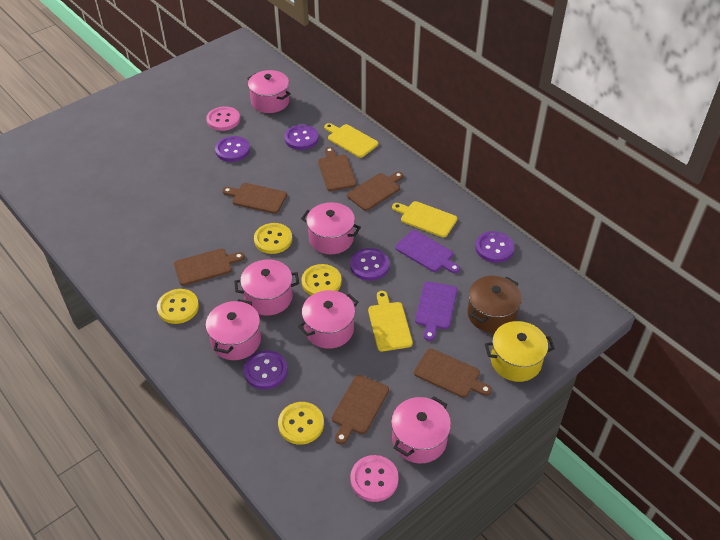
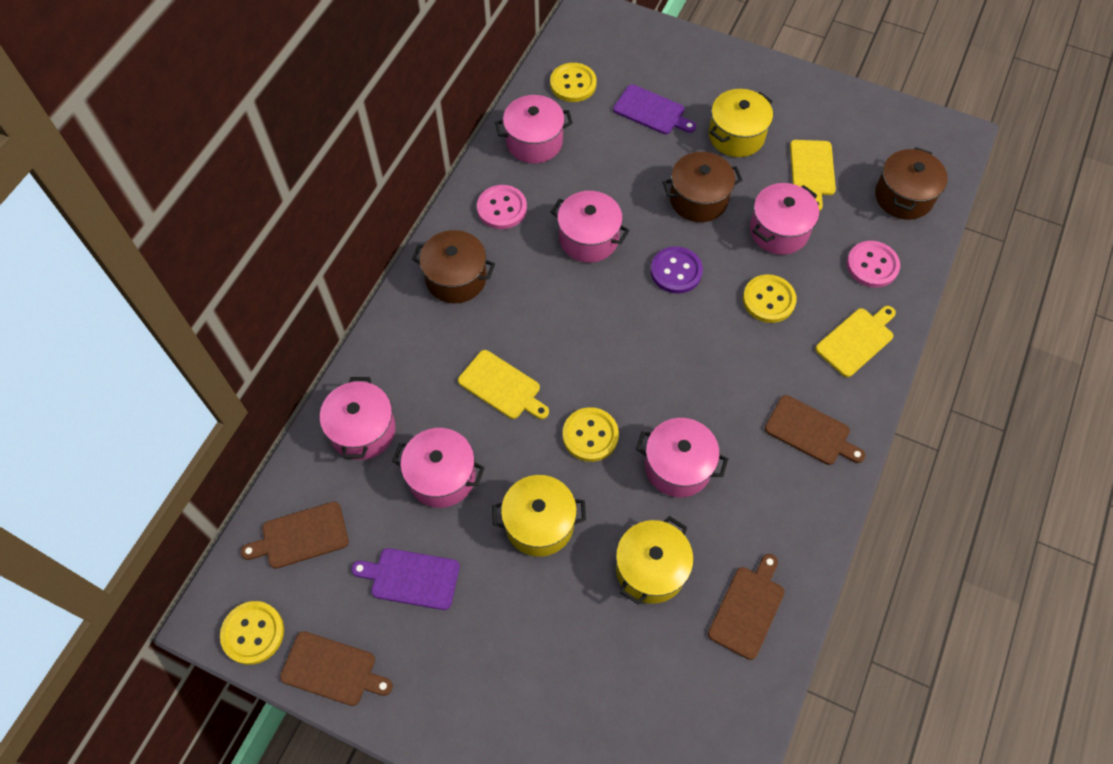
brown cutting board: 6 -> 4
brown pot: 1 -> 3
purple button: 5 -> 1
yellow pot: 1 -> 3

